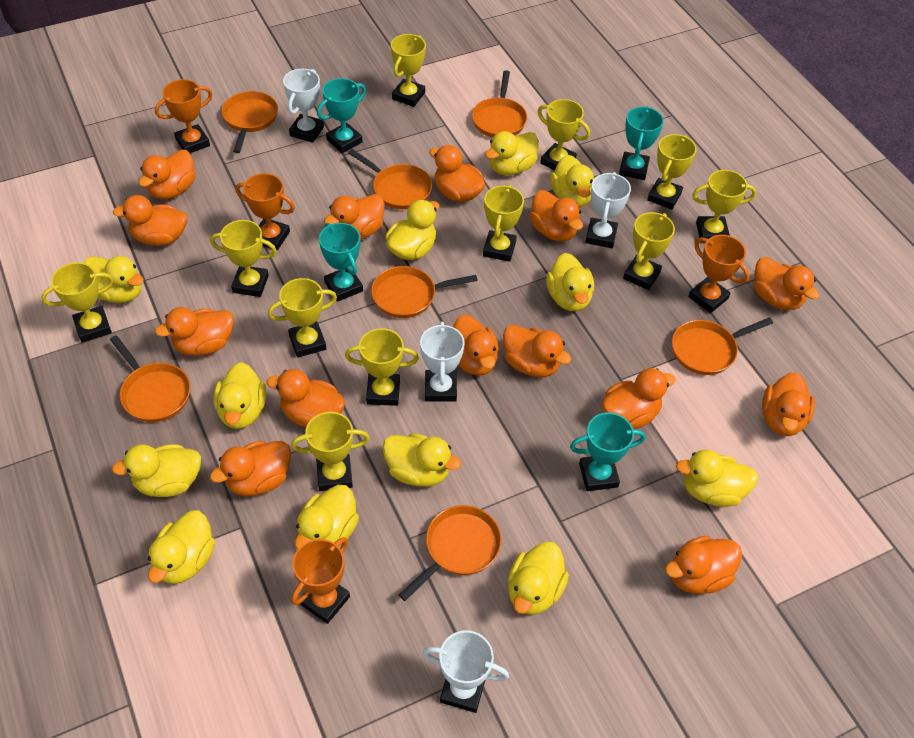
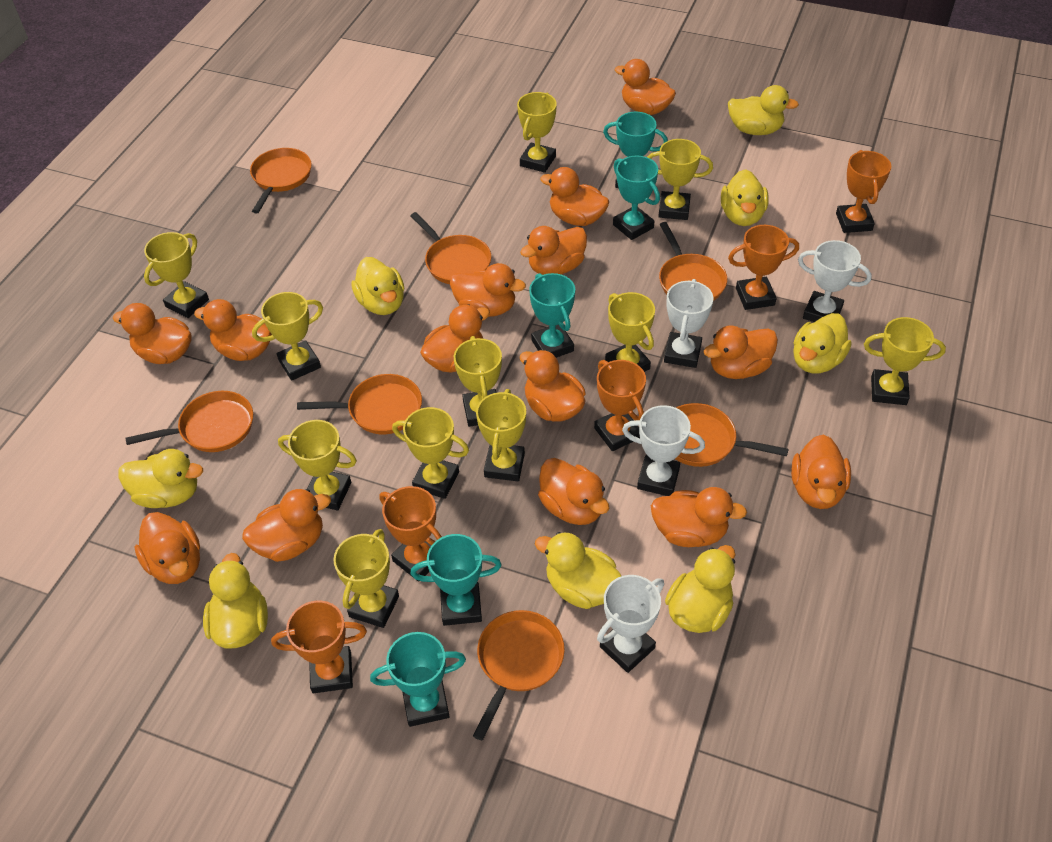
orange trophy: 4 -> 5
turquoise trophy: 4 -> 5
yellow duck: 12 -> 8

